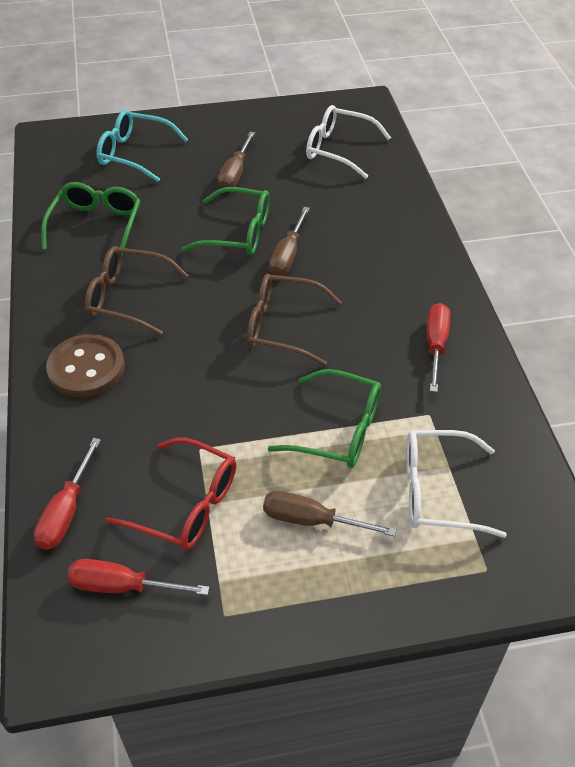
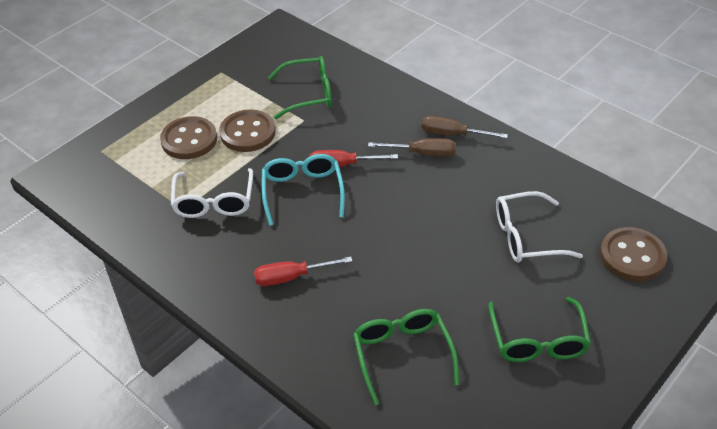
brown button: 1 -> 3
brown glasses: 2 -> 0
brown screwdriver: 3 -> 2
red glasses: 1 -> 0
red screwdriver: 3 -> 2

